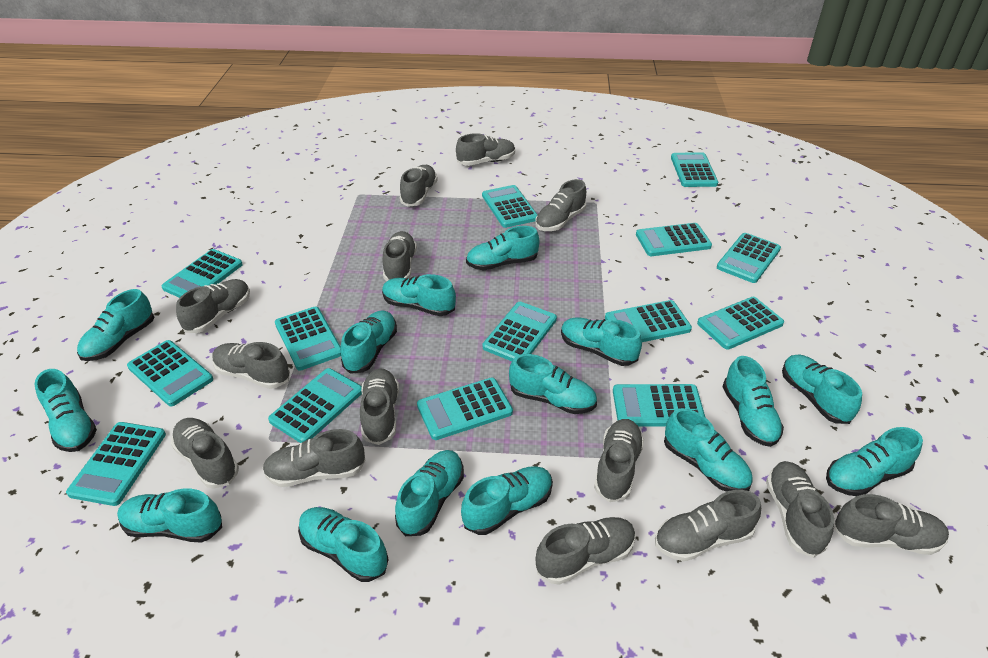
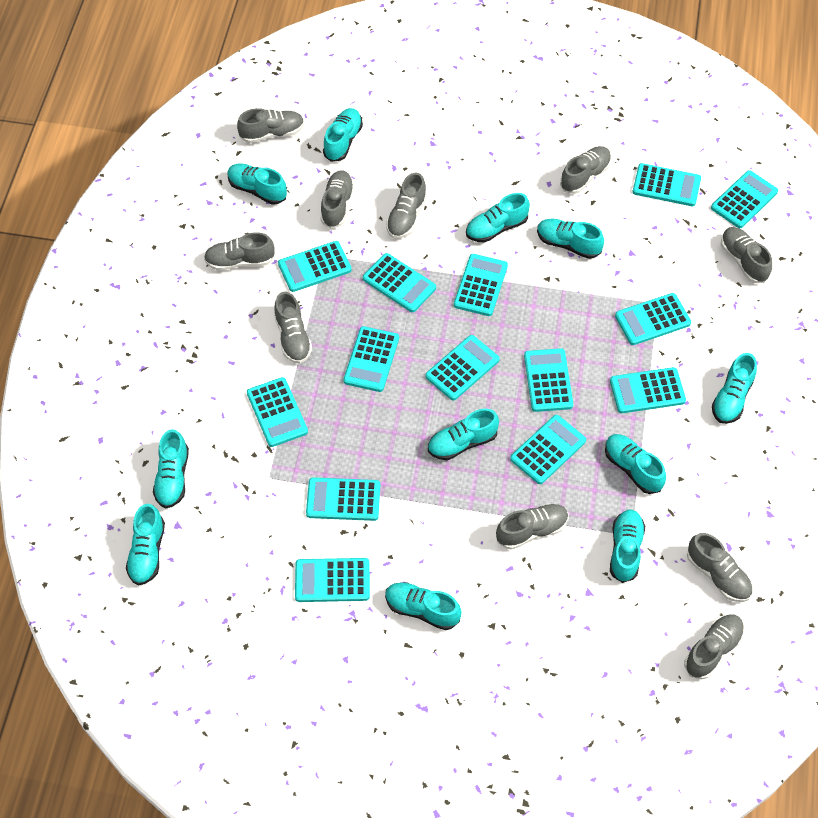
grey shoe: 14 -> 10
turquoise shoe: 15 -> 11

